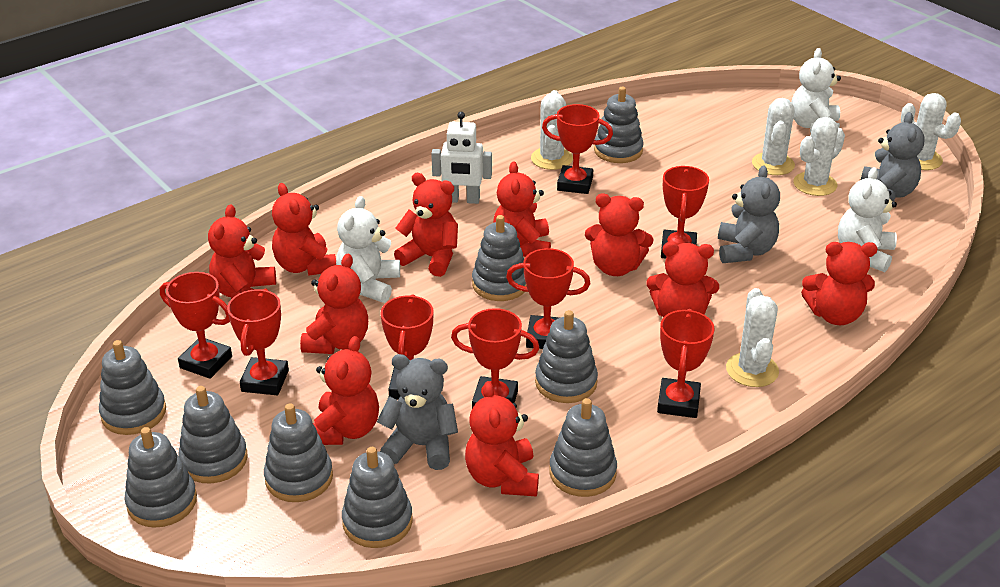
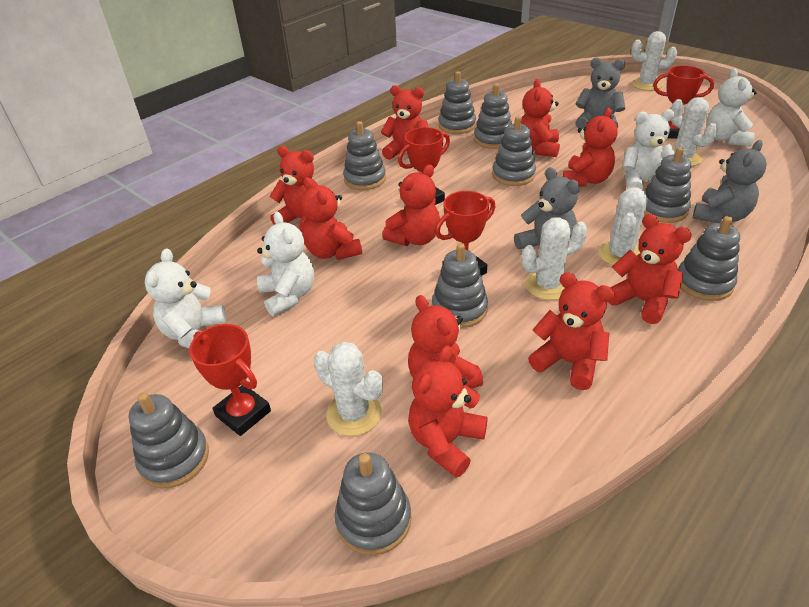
red trophy: 8 -> 4
white robot: 1 -> 0
white teddy bear: 3 -> 4

